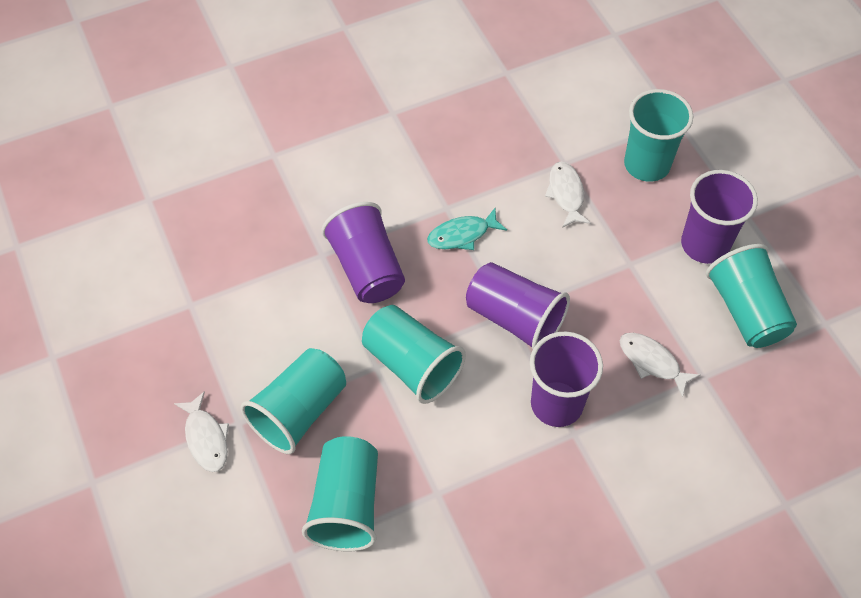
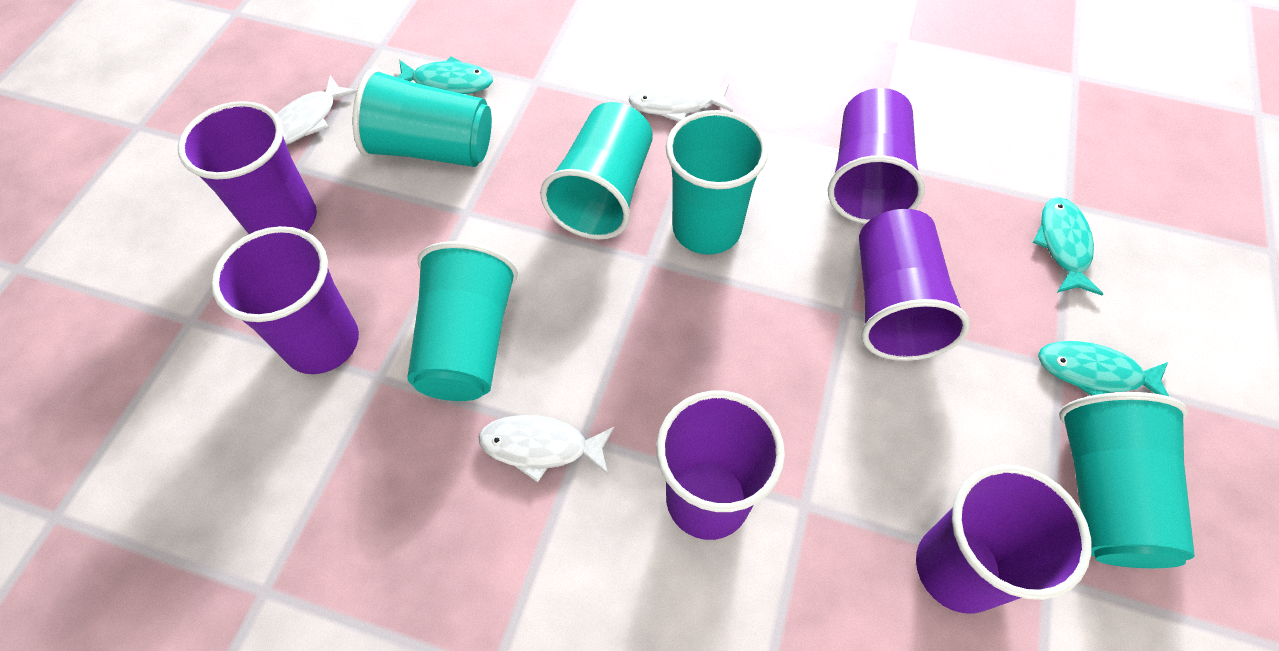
purple cup: 4 -> 6
turquoise fish: 1 -> 3

